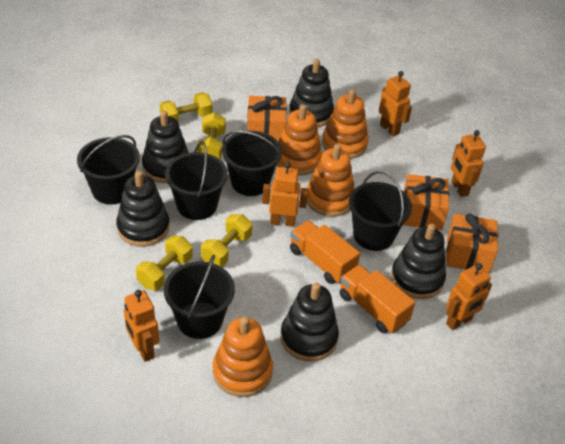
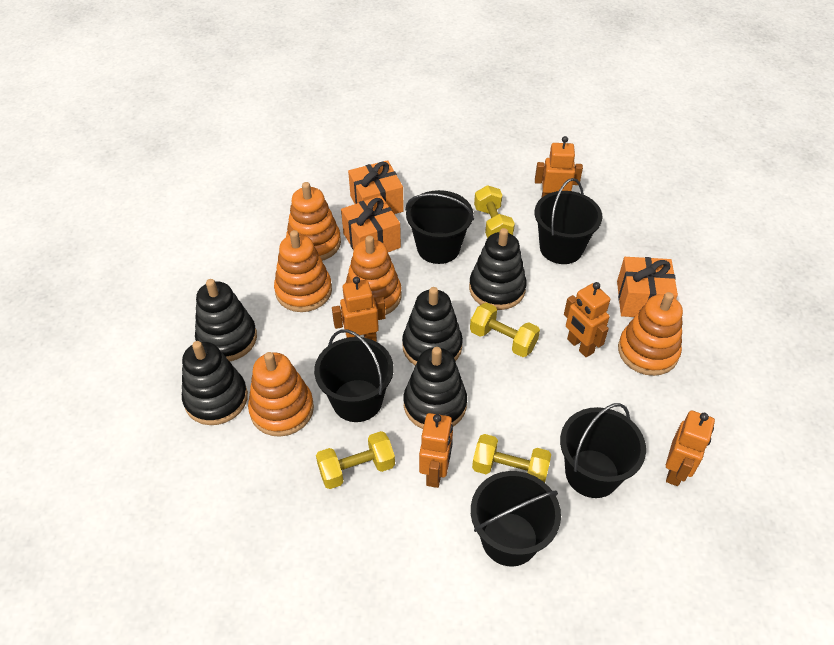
orange stacking toy: 4 -> 5
orange truck: 2 -> 0

